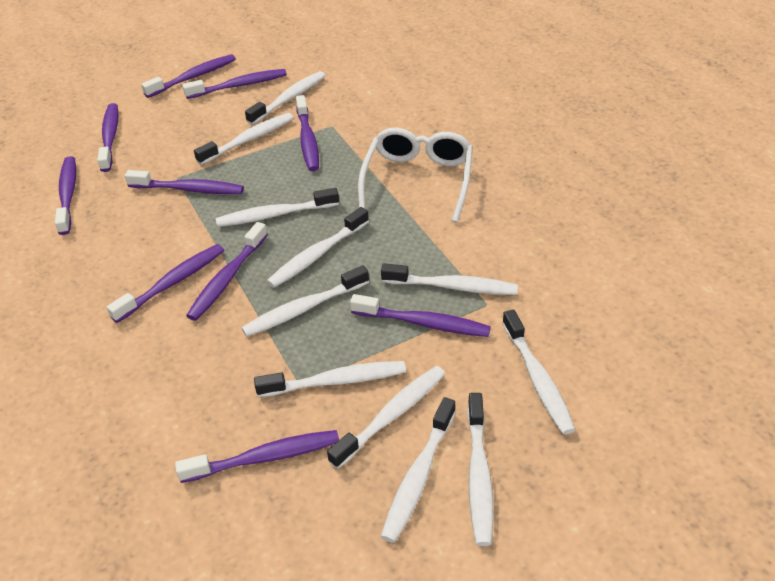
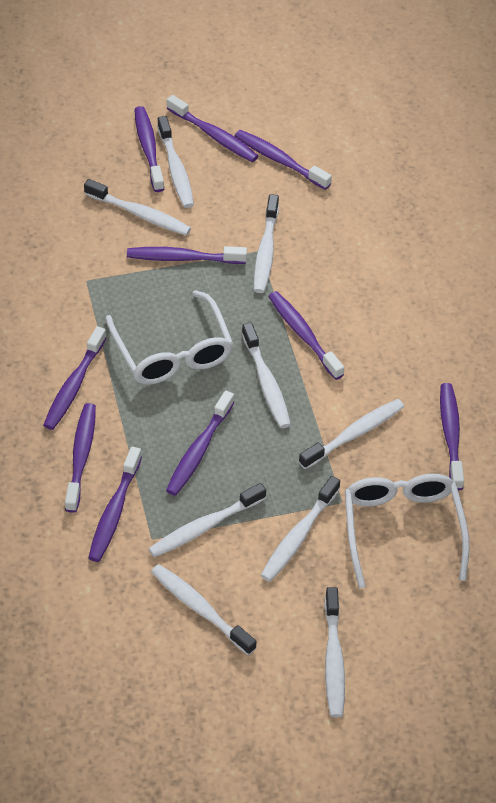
white glasses: 1 -> 2
white toothbrush: 11 -> 9

